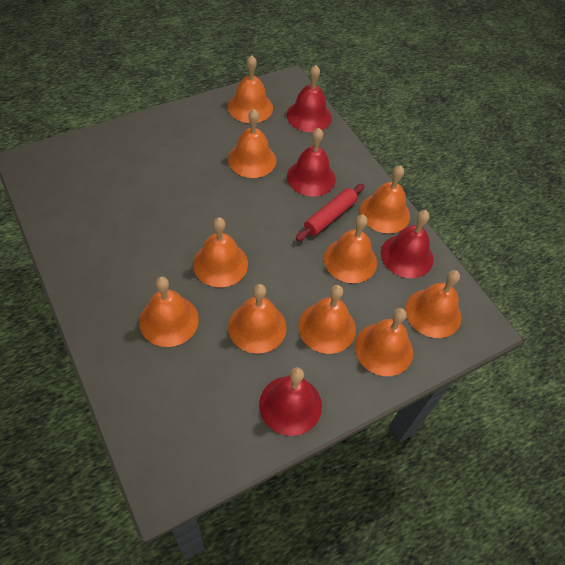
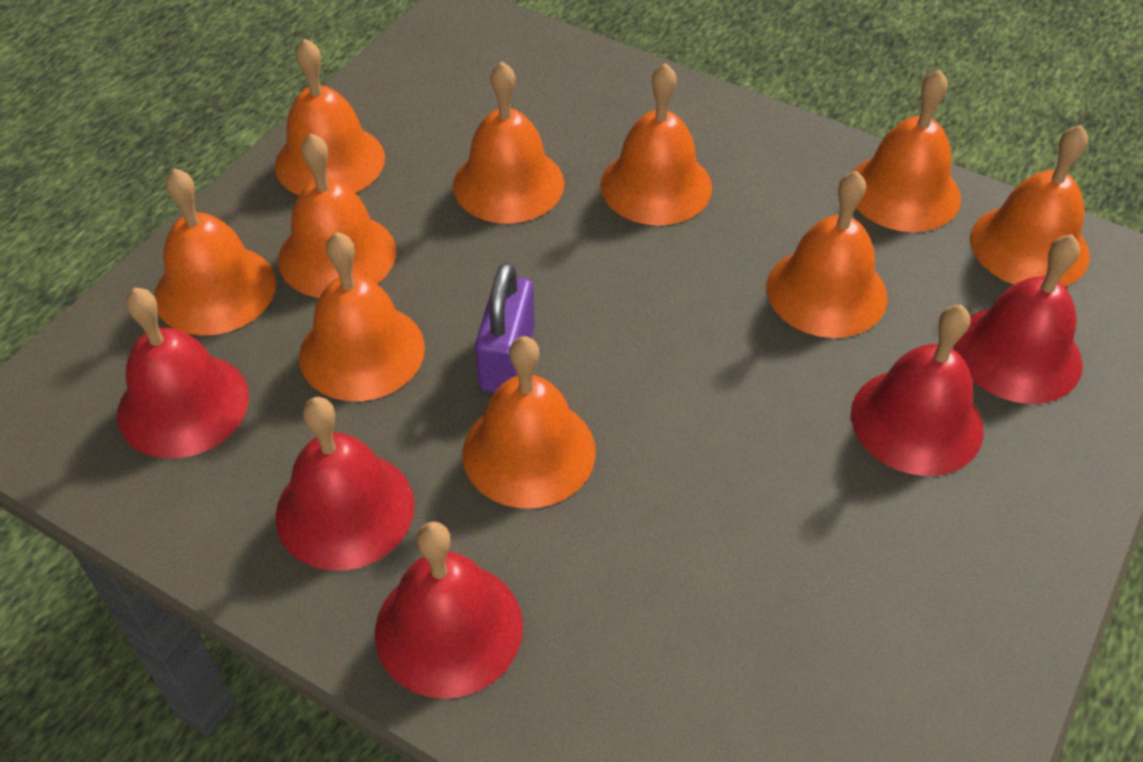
purple padlock: 0 -> 1
red bell: 4 -> 5
red rolling pin: 1 -> 0

